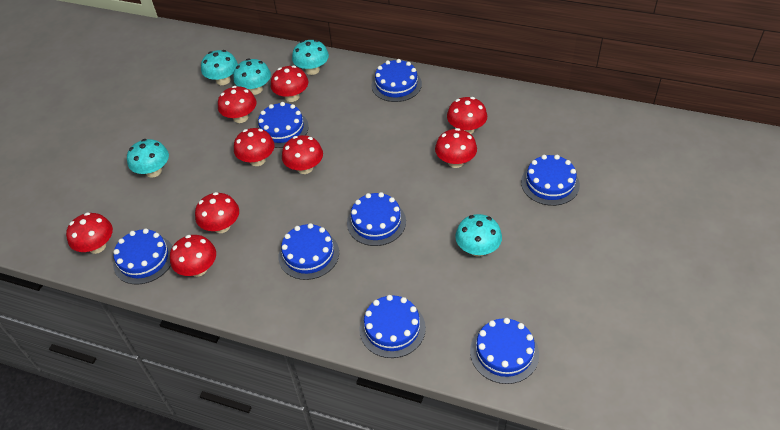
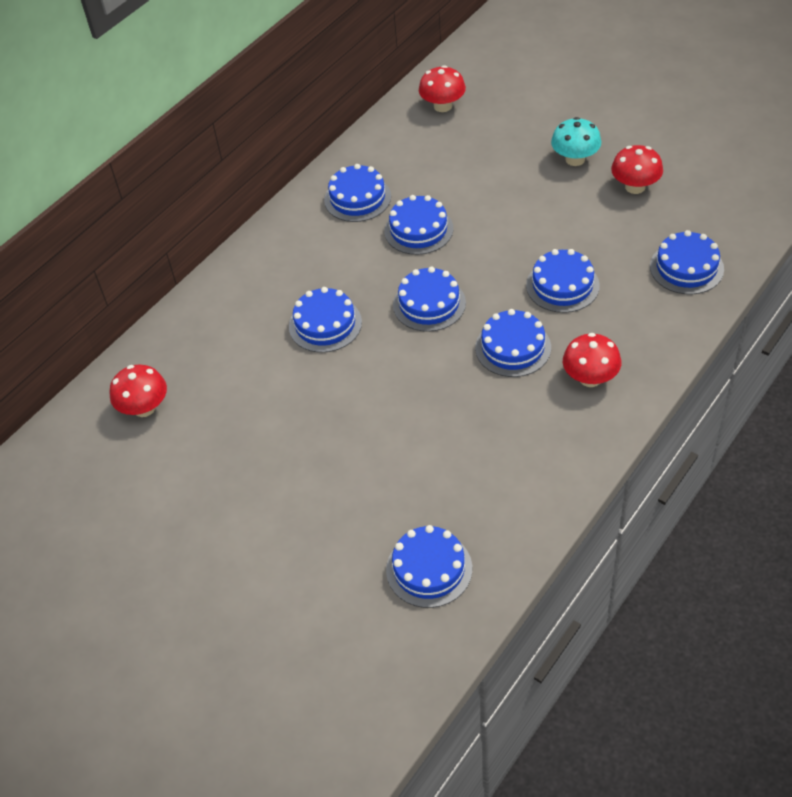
red mushroom: 9 -> 4
turquoise mushroom: 5 -> 1

